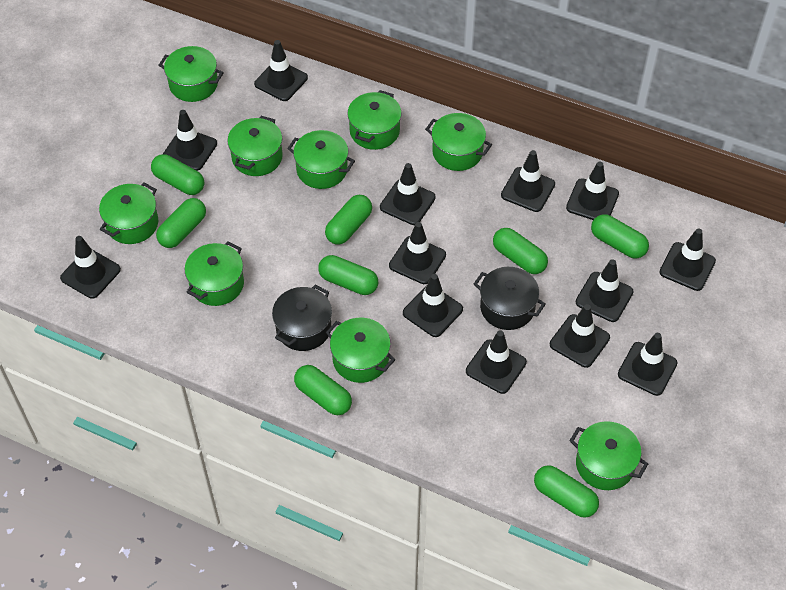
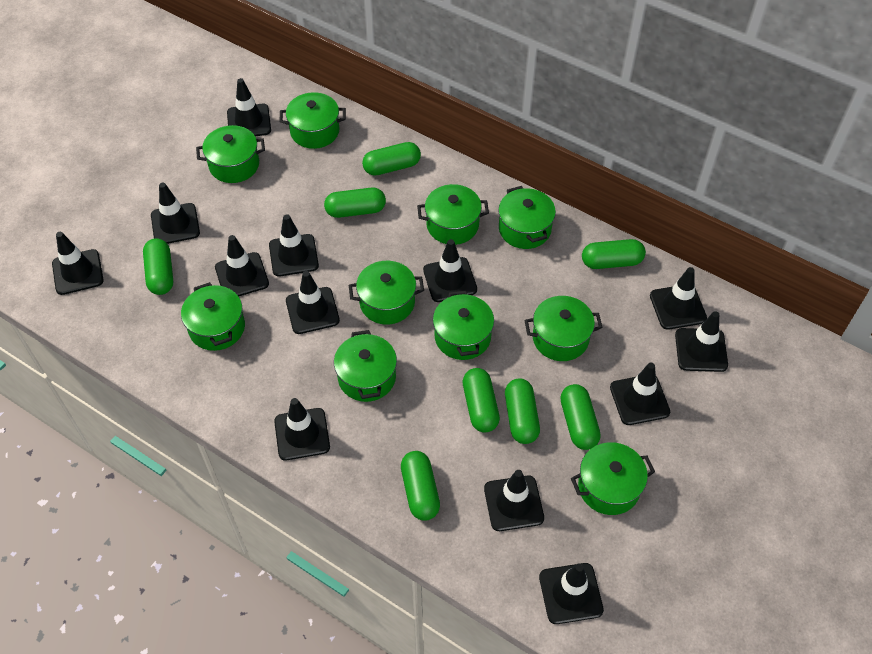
black pot: 2 -> 0
green pot: 9 -> 10

